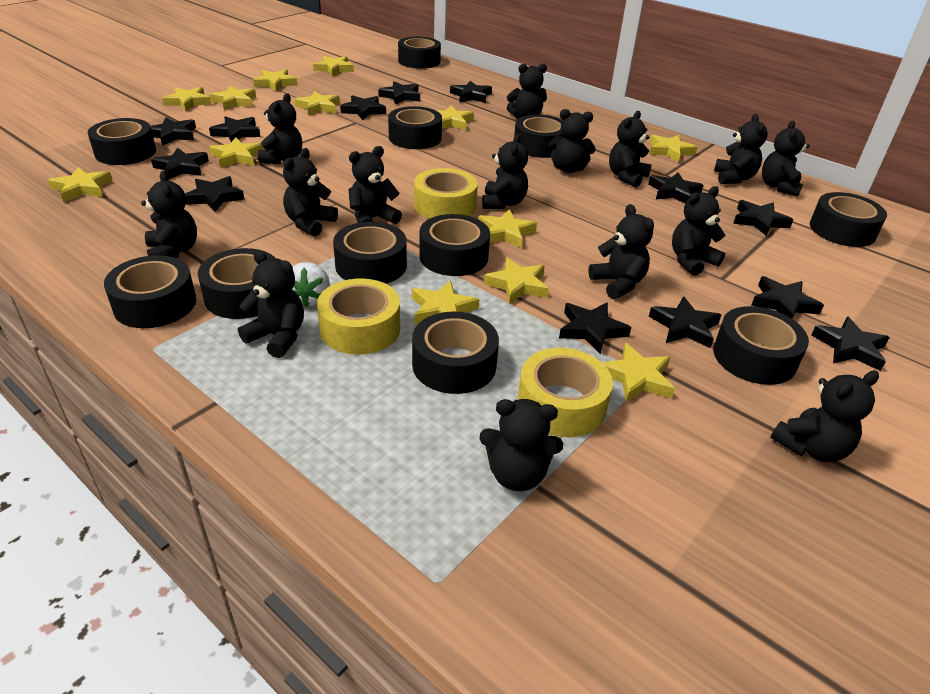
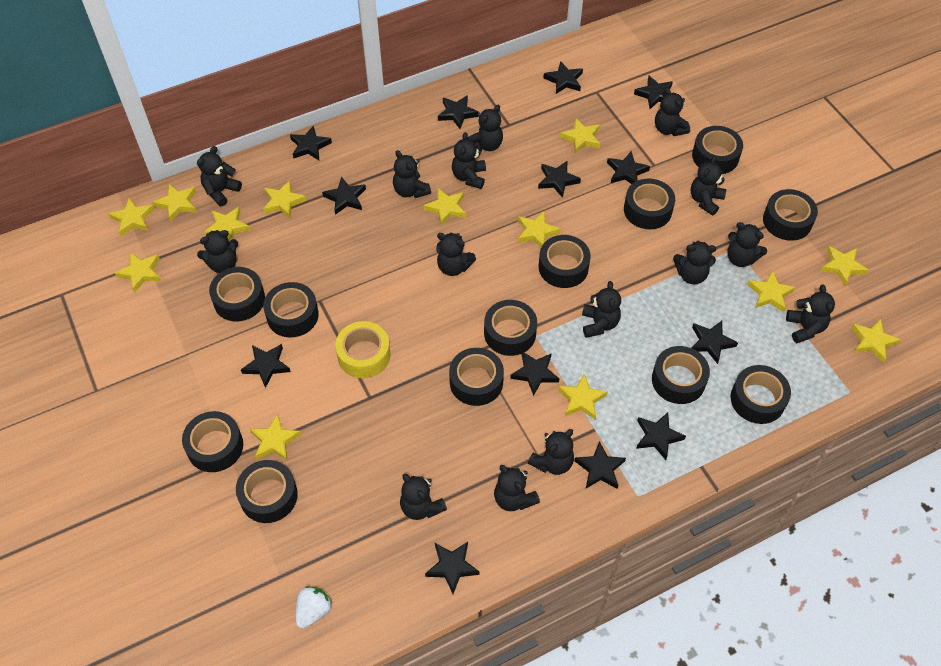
black tape: 11 -> 12
yellow tape: 3 -> 1

